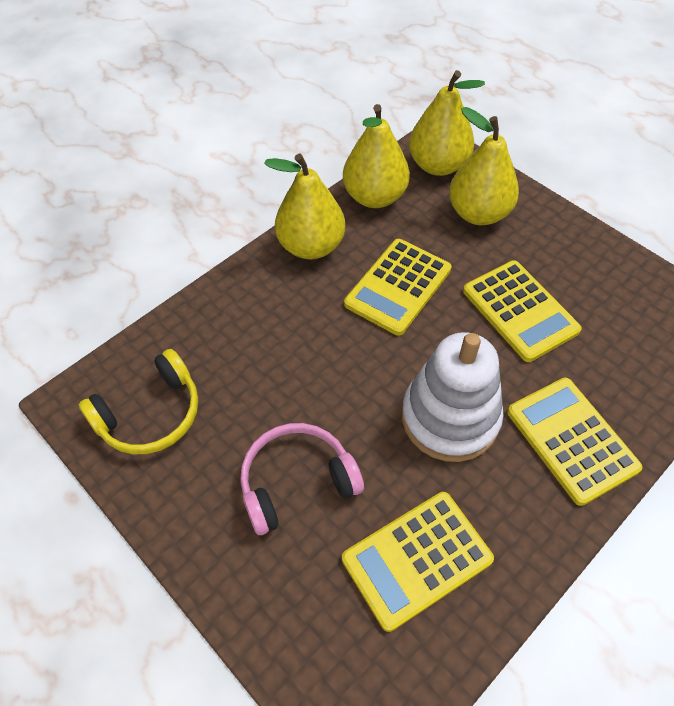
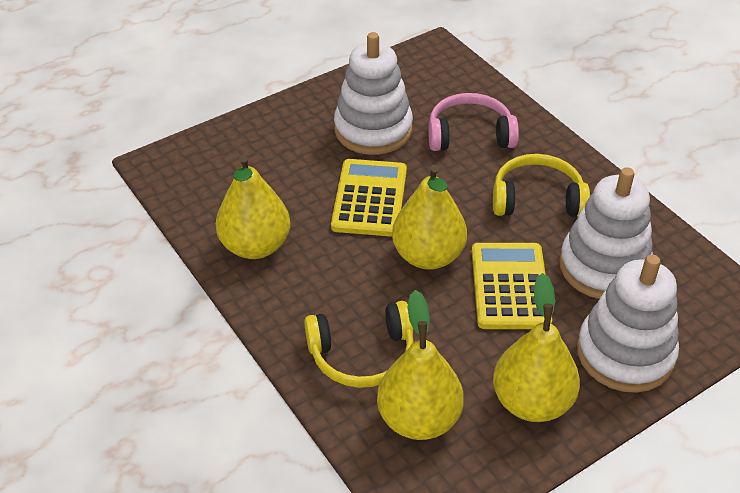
white stacking toy: 1 -> 3
yellow calculator: 4 -> 2
yellow headphones: 1 -> 2

